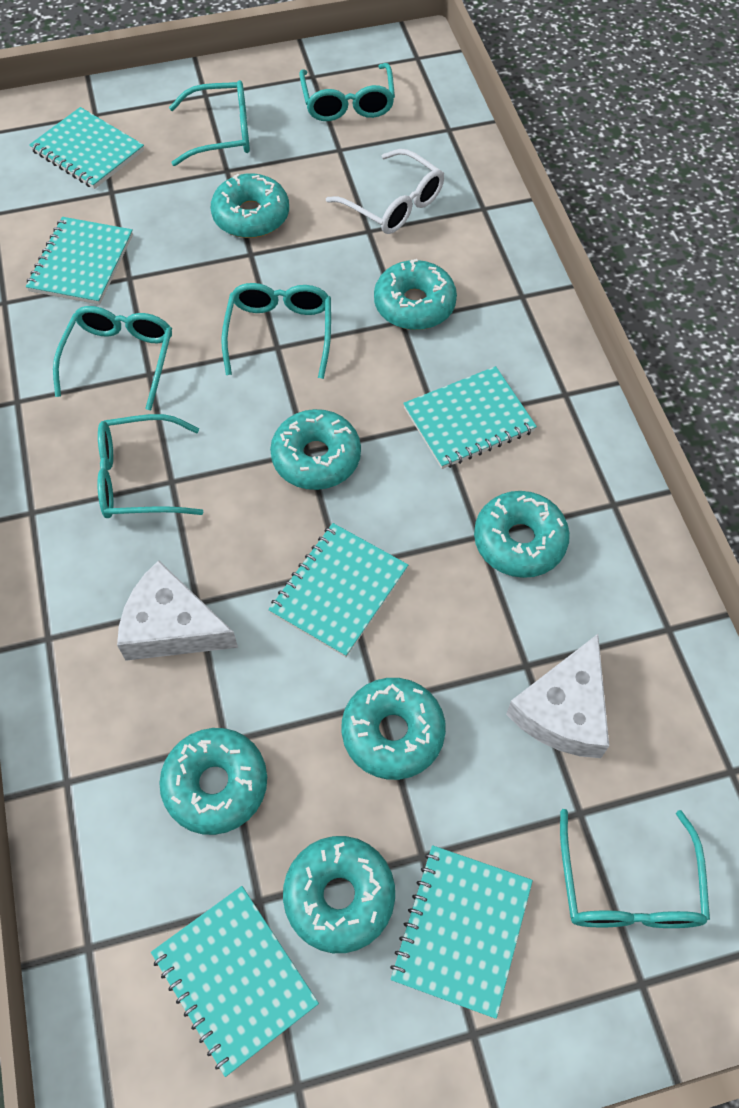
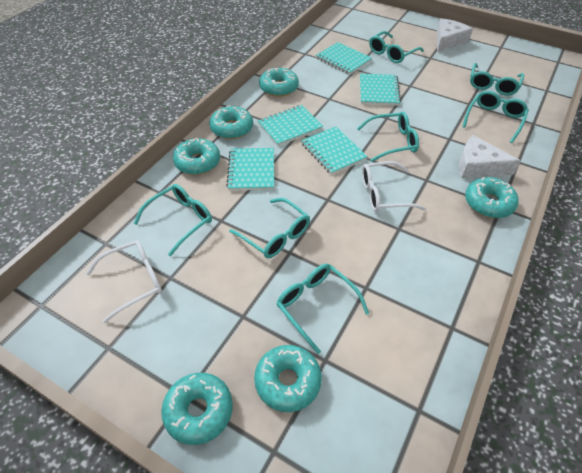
turquoise donut: 7 -> 6
turquoise glasses: 6 -> 7
turquoise notebook: 6 -> 5
white glasses: 1 -> 2

